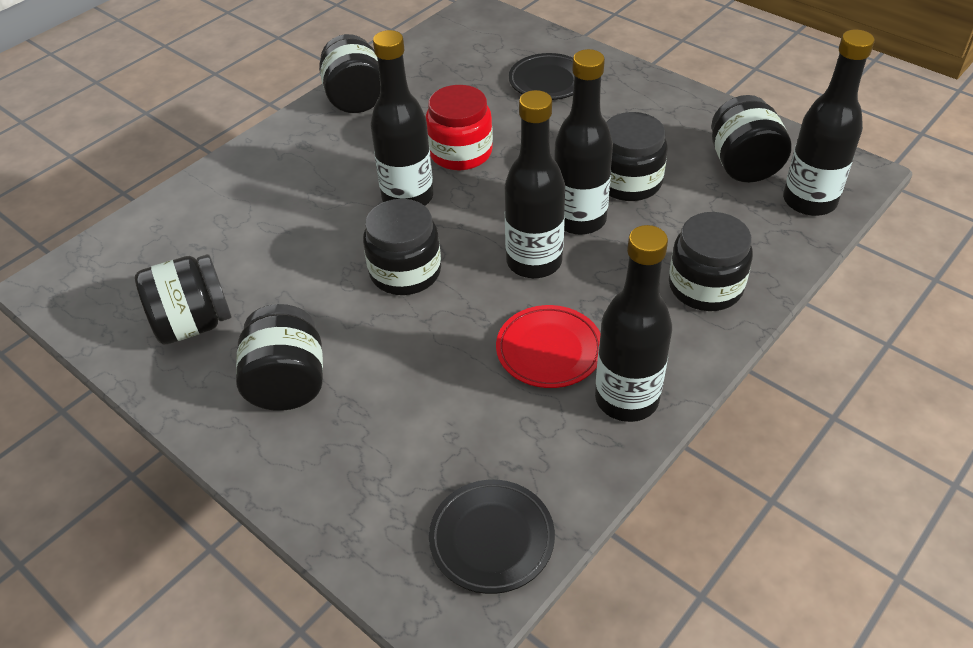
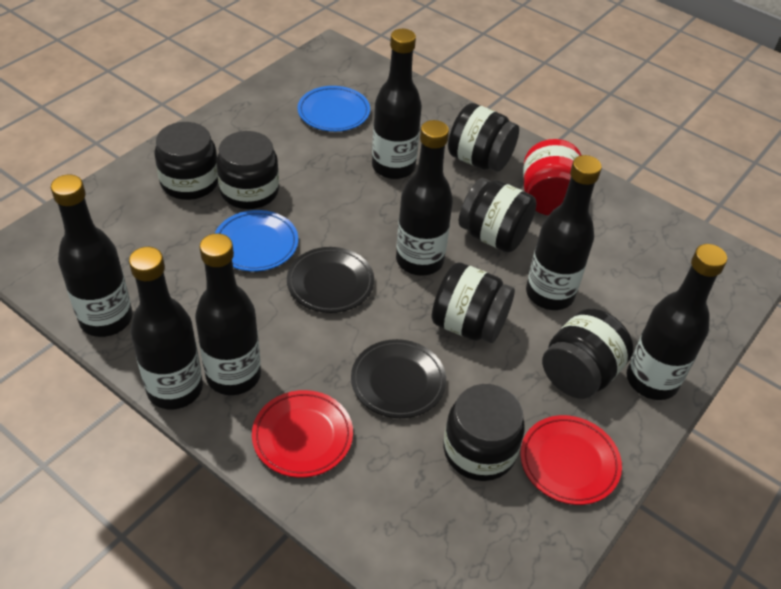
black bottle: 5 -> 7
blue plate: 0 -> 2
red plate: 1 -> 2

